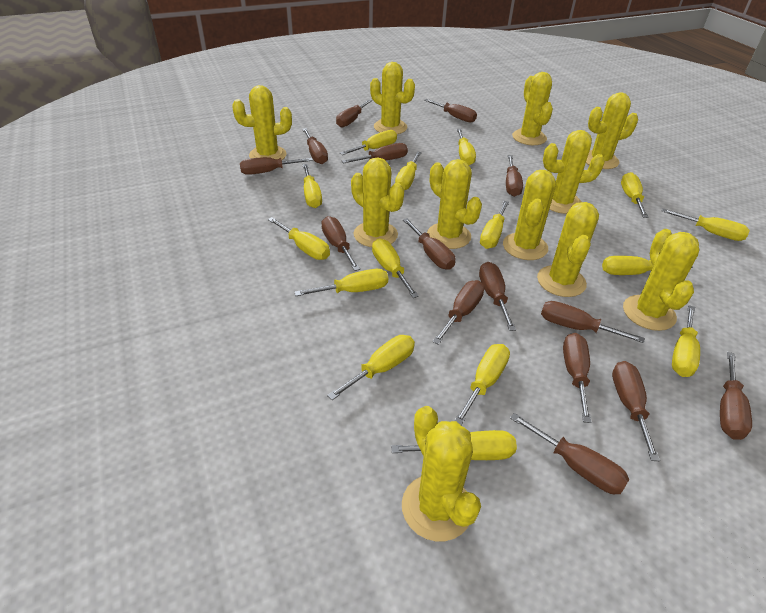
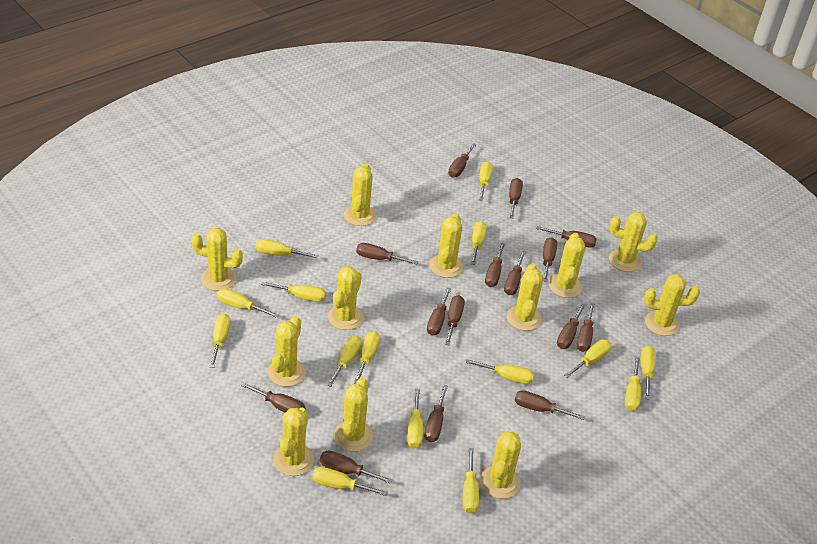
yellow cactus: 11 -> 12

